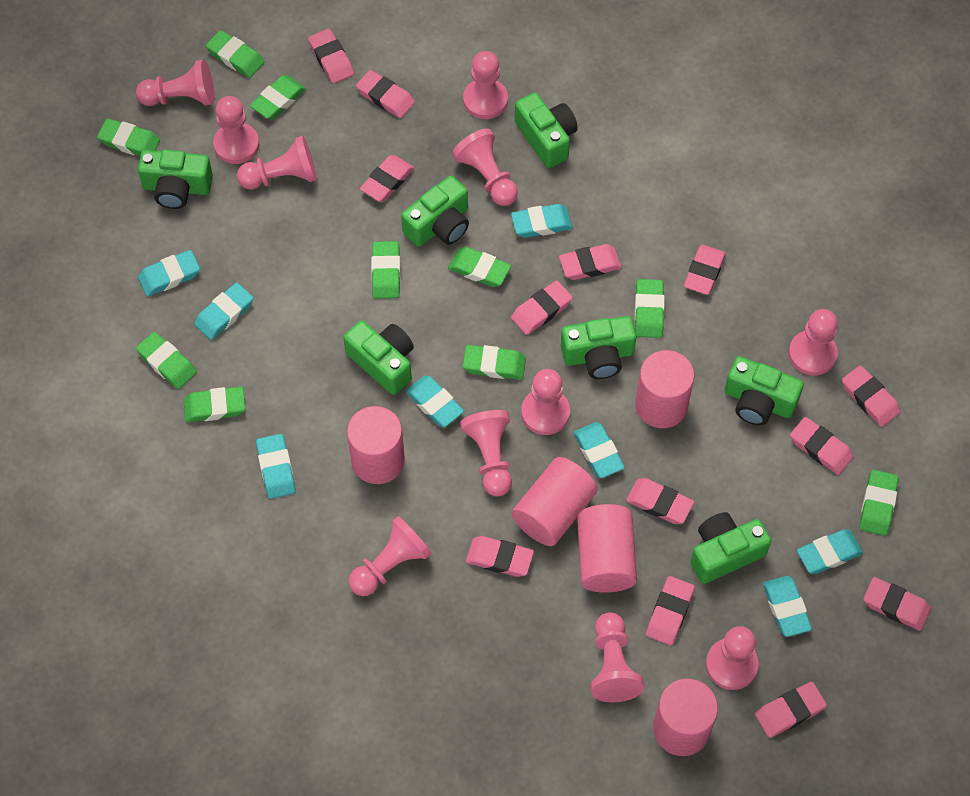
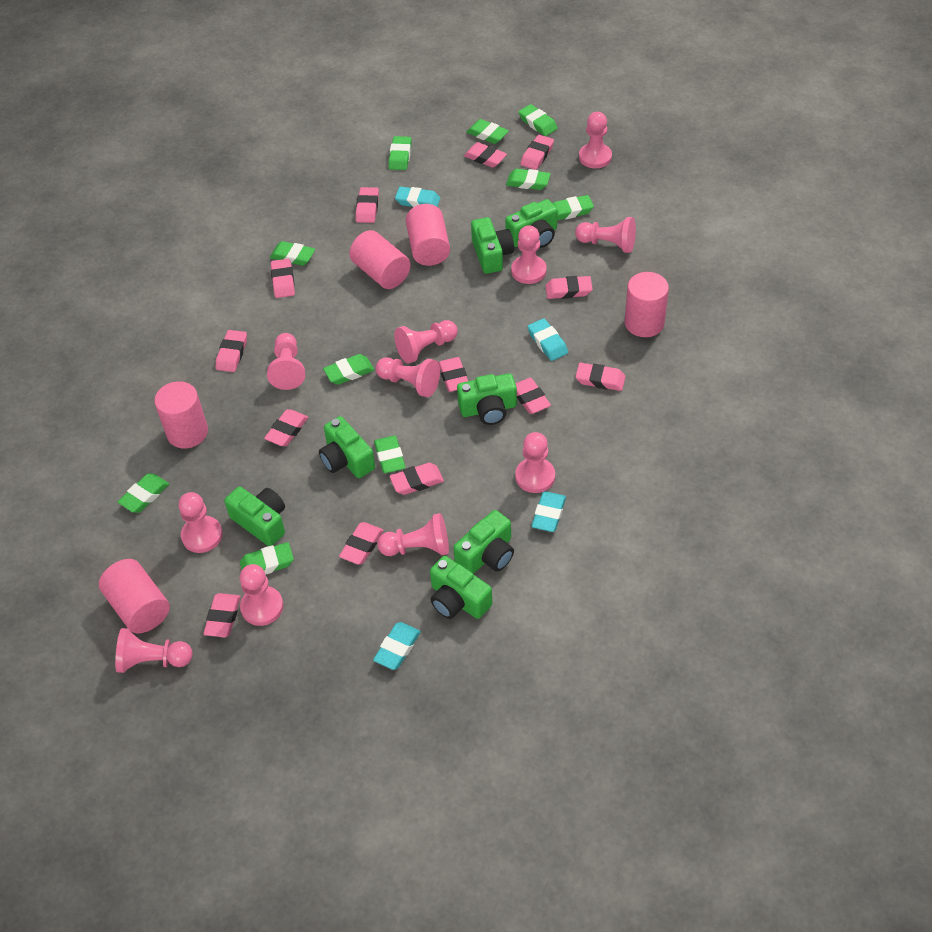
turquoise eraser: 8 -> 4

